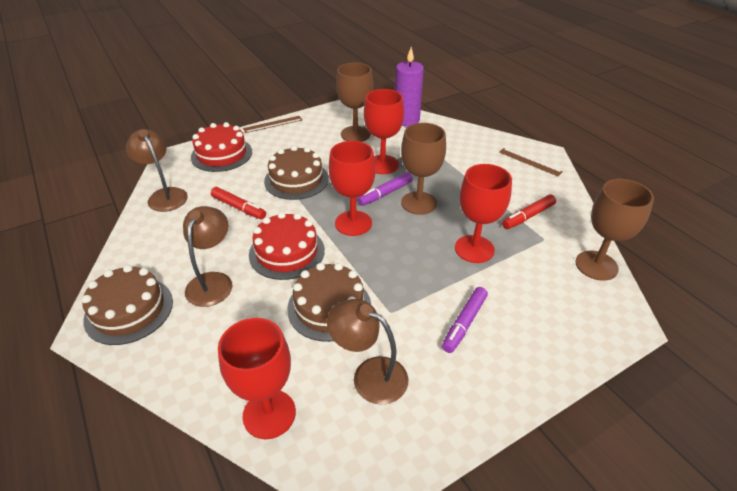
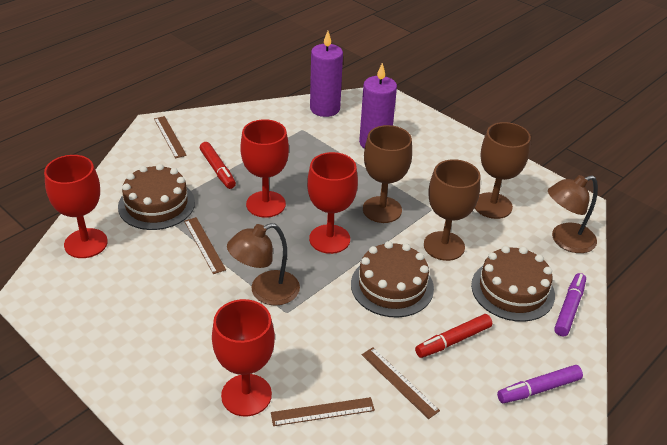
brown lamp: 3 -> 2
brown ruler: 2 -> 4
purple candle: 1 -> 2
red cake: 2 -> 0

